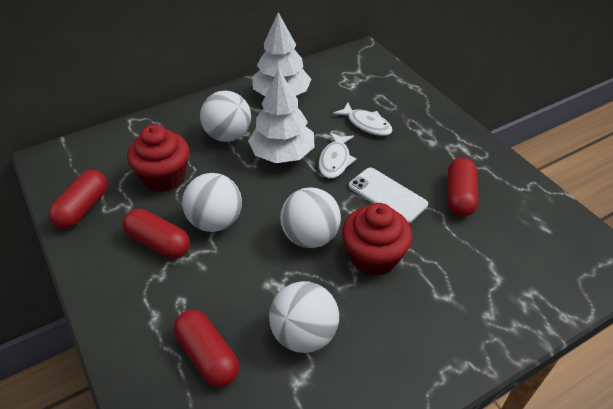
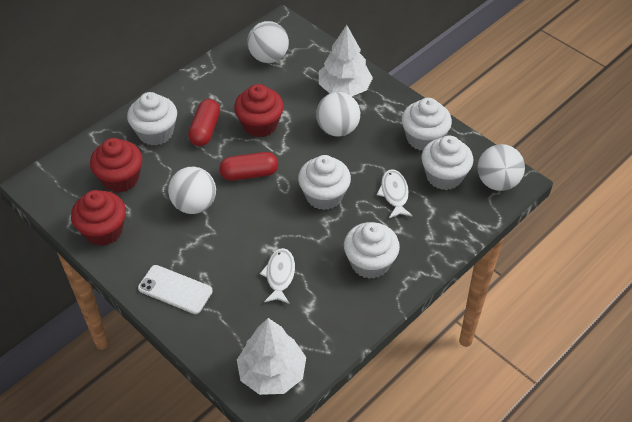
red capsule: 4 -> 2
red cupcake: 2 -> 3
white cupcake: 0 -> 5

